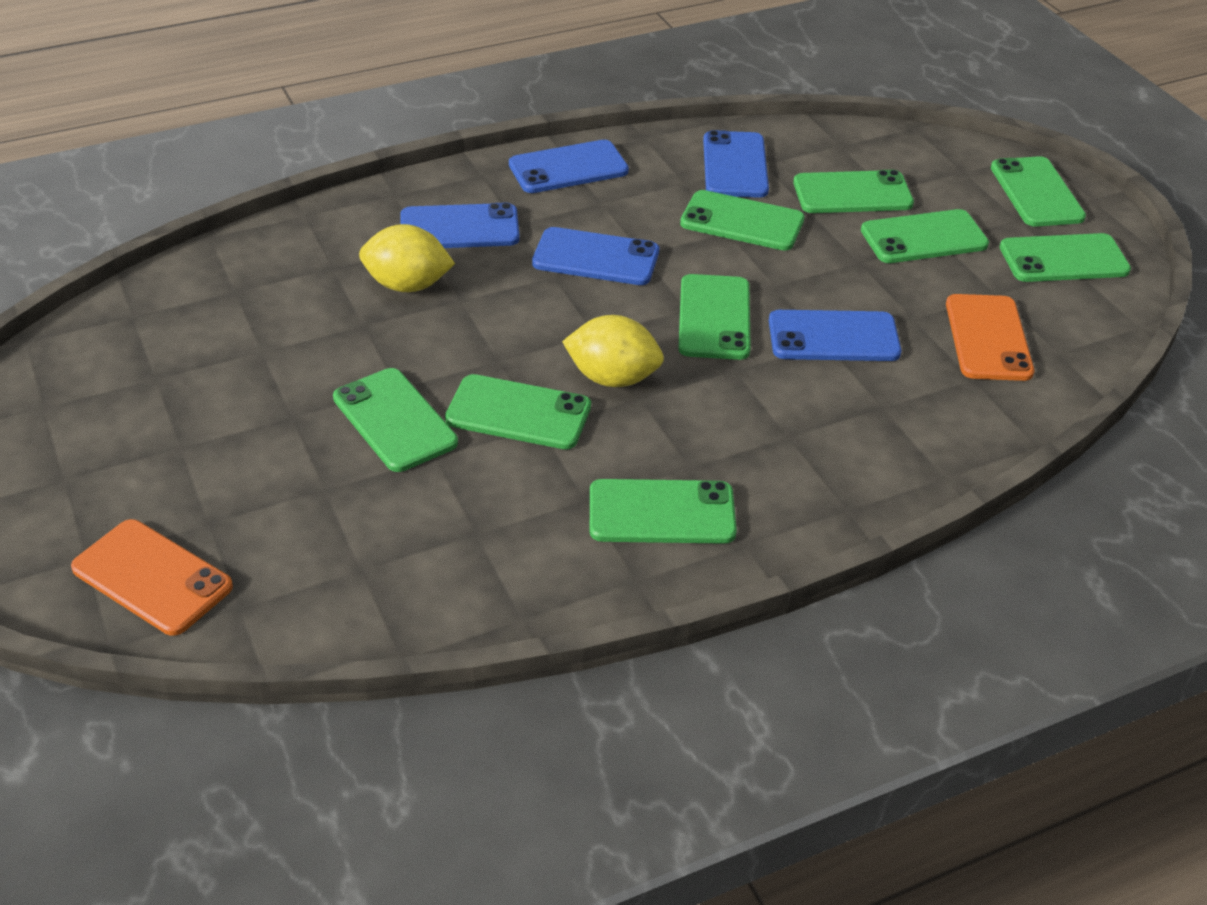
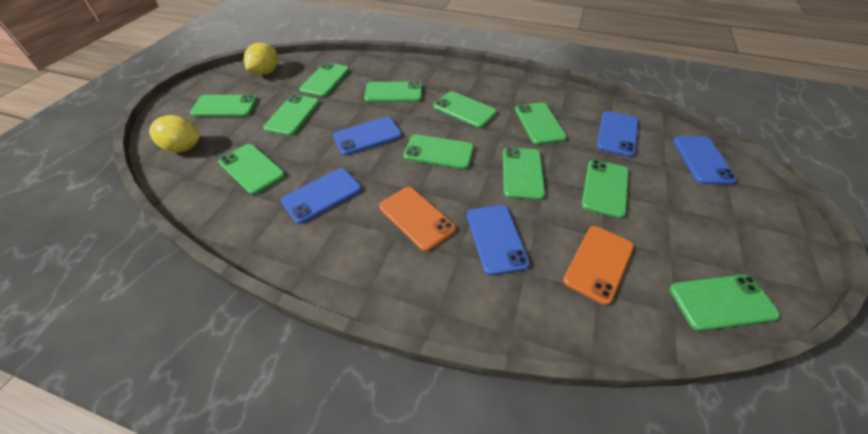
green phone: 9 -> 11

